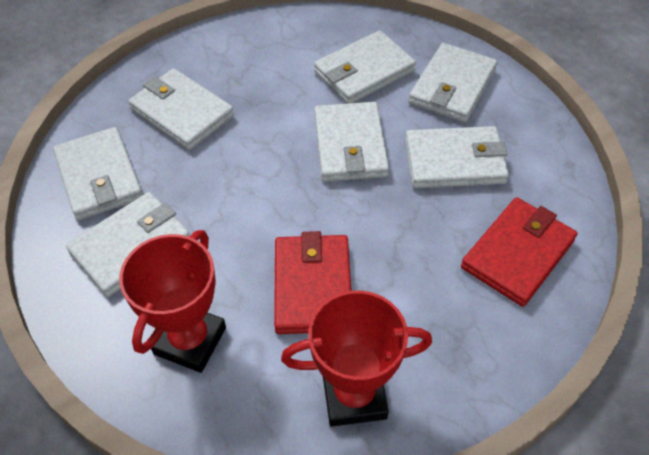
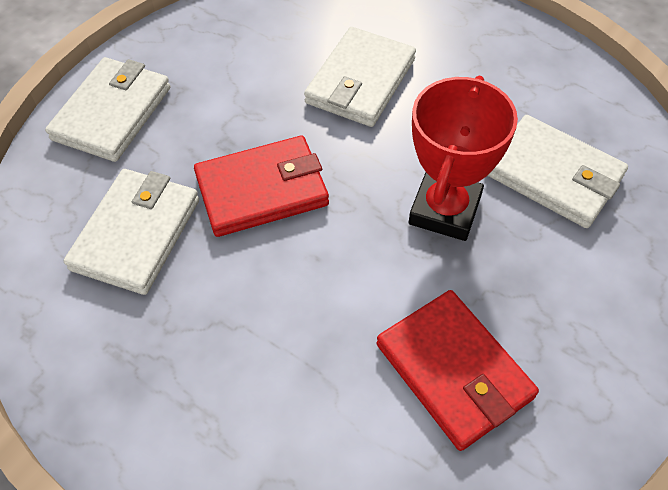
red trophy: 2 -> 1
white wallet: 7 -> 4

